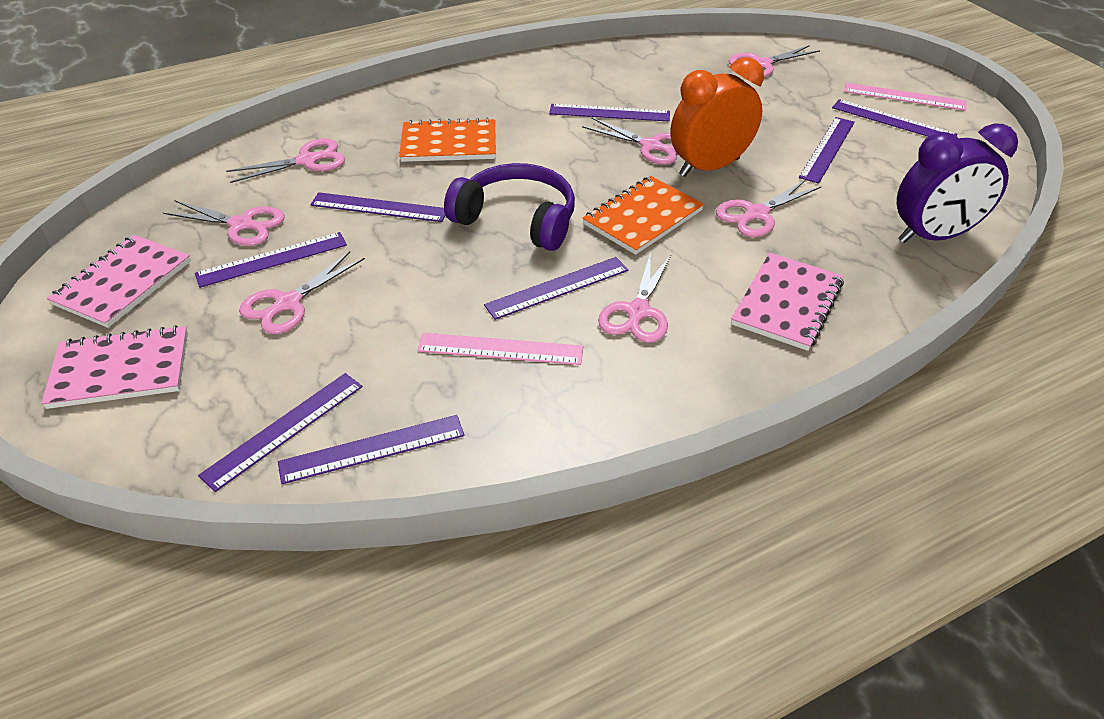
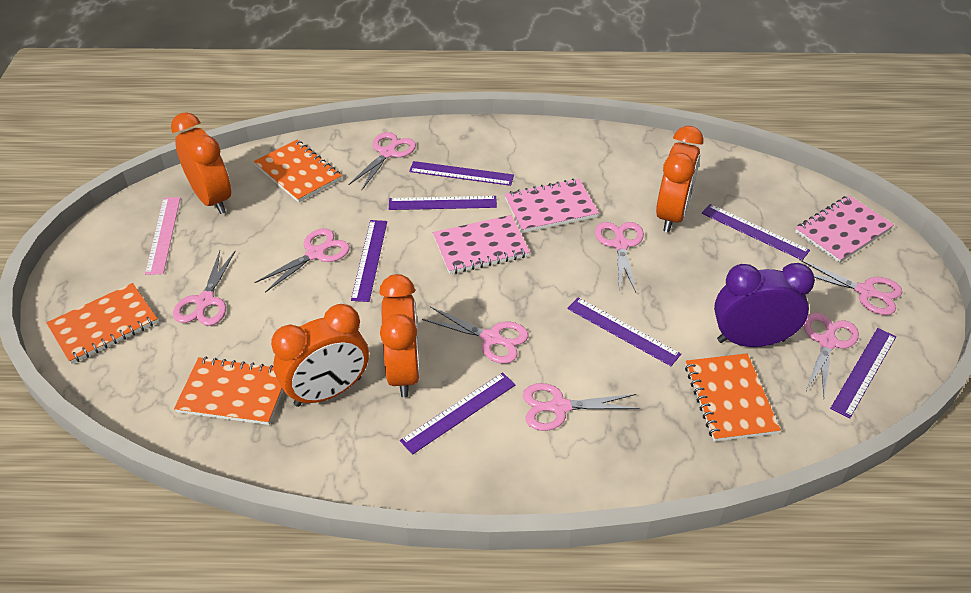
orange clock: 1 -> 4
orange notebook: 2 -> 4
pink ruler: 2 -> 1
pink scissors: 7 -> 8
purple headphones: 1 -> 0
purple ruler: 8 -> 7

